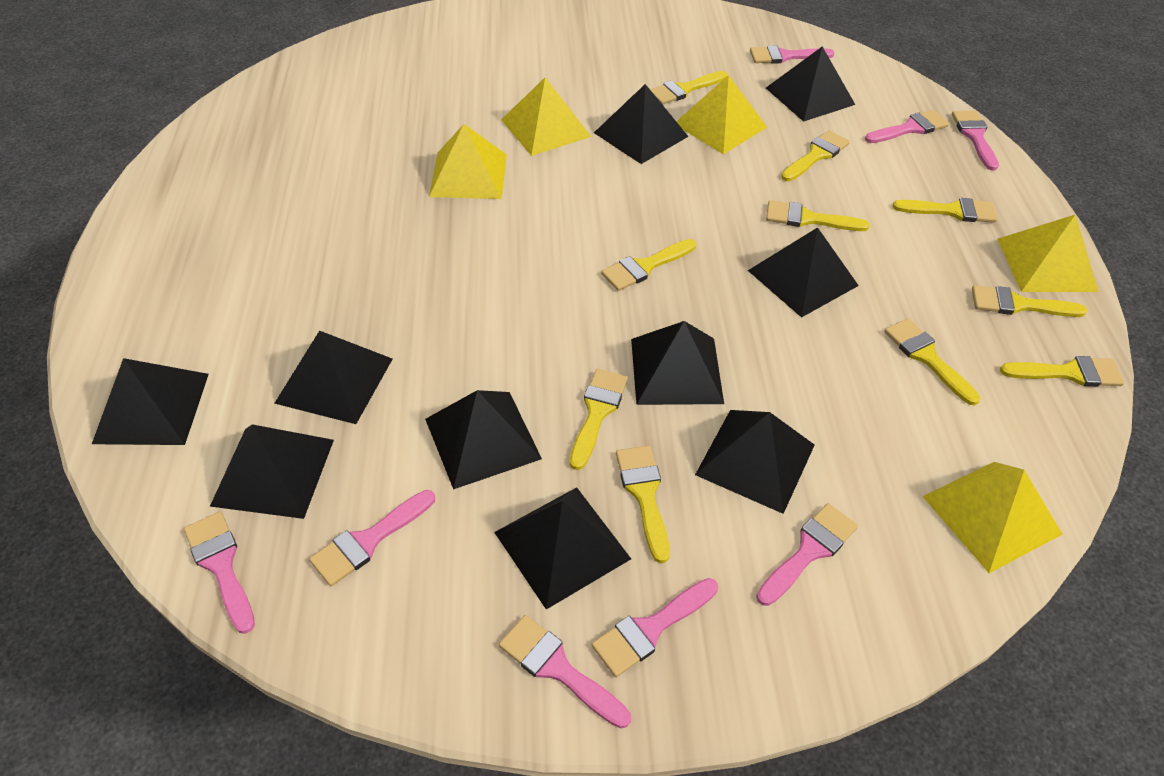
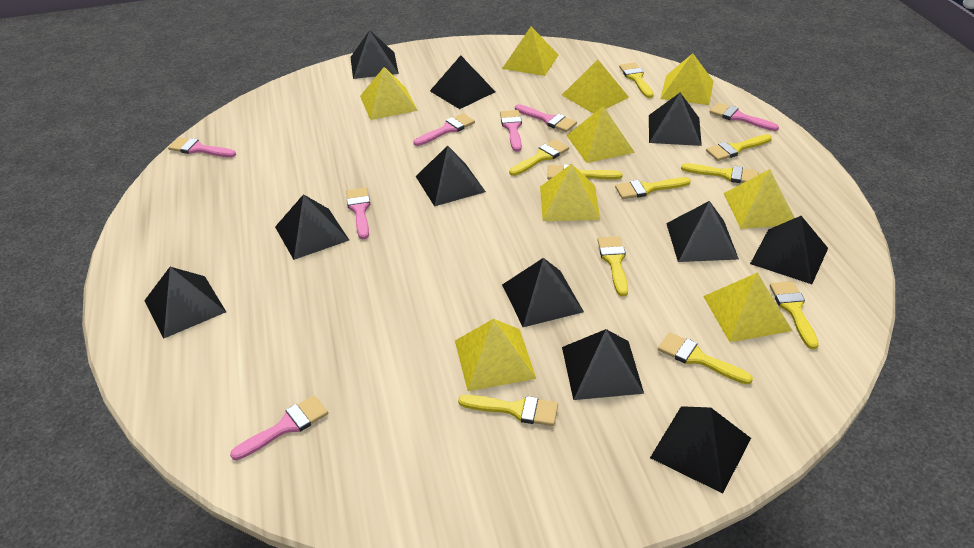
black pyramid: 10 -> 11
pink brush: 8 -> 7
yellow pyramid: 5 -> 9

